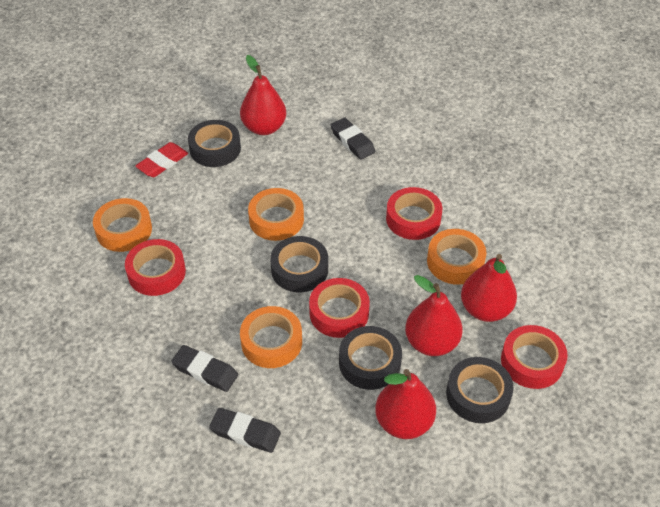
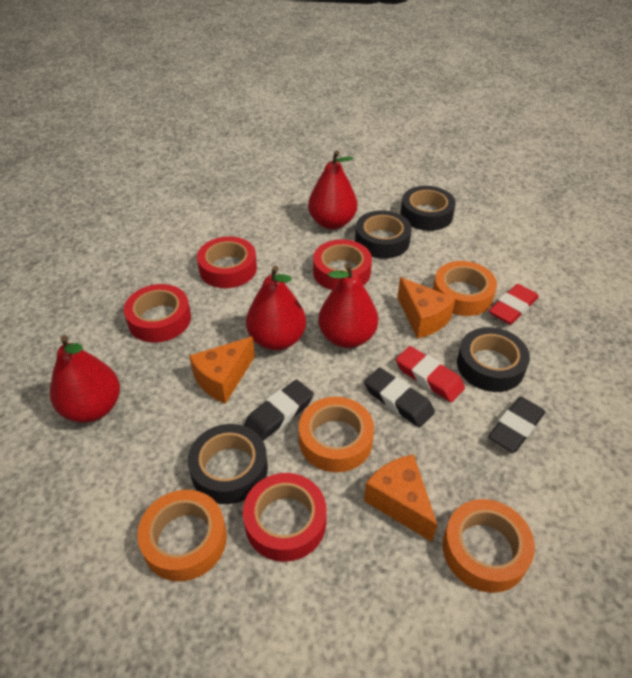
orange cheese: 0 -> 3
red eraser: 1 -> 2

